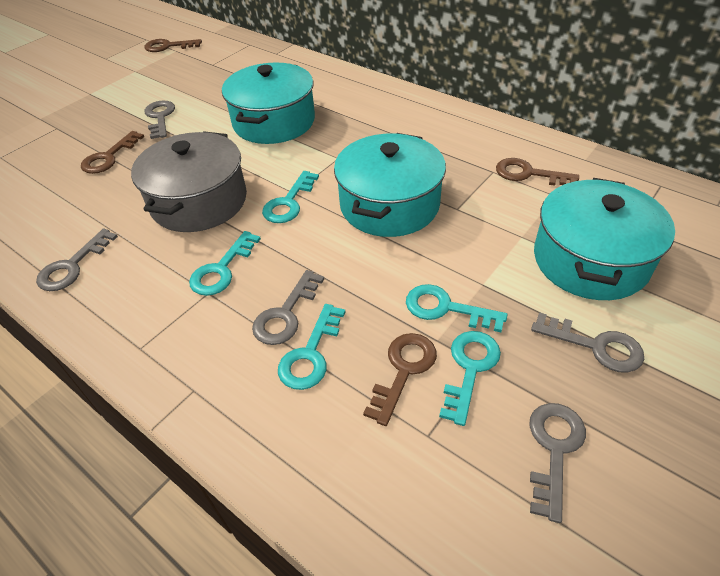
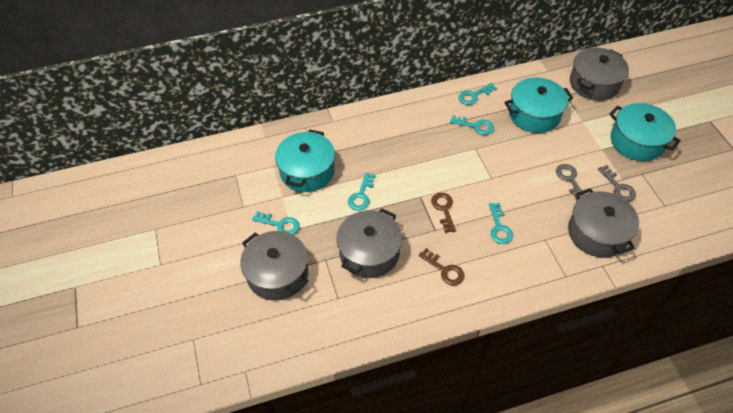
brown key: 4 -> 2
grey key: 5 -> 2
grey pot: 1 -> 4

